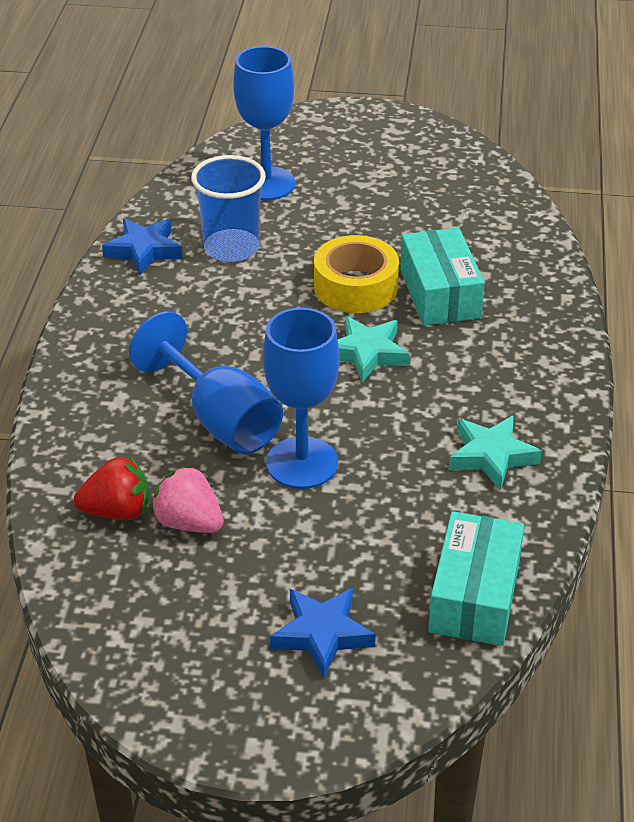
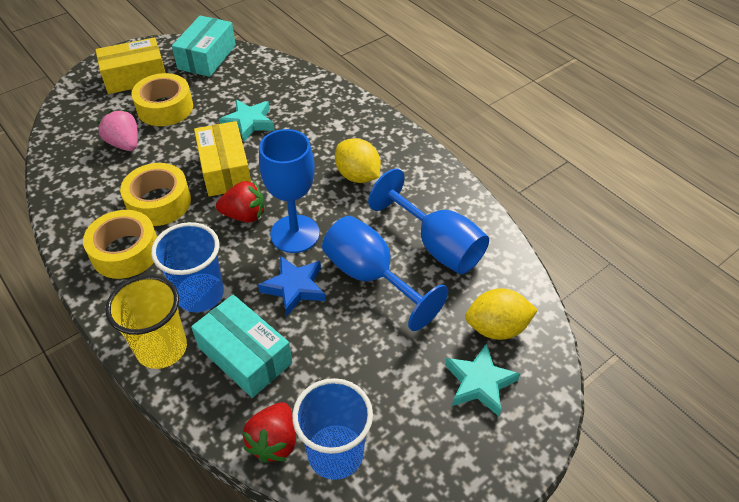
blue cup: 1 -> 2
blue star: 2 -> 1
red strawberry: 1 -> 2
yellow box: 0 -> 2
yellow cup: 0 -> 1
yellow lemon: 0 -> 2
yellow tape: 1 -> 3

